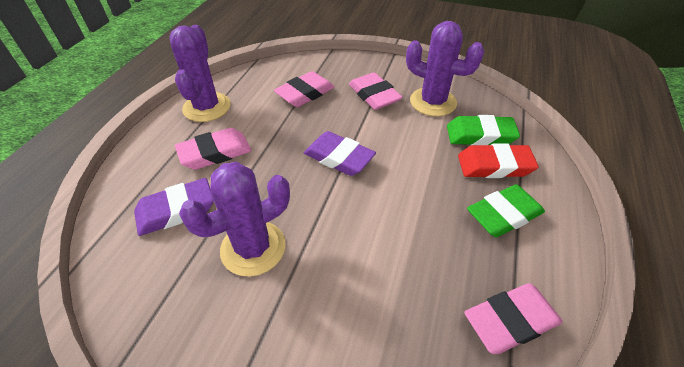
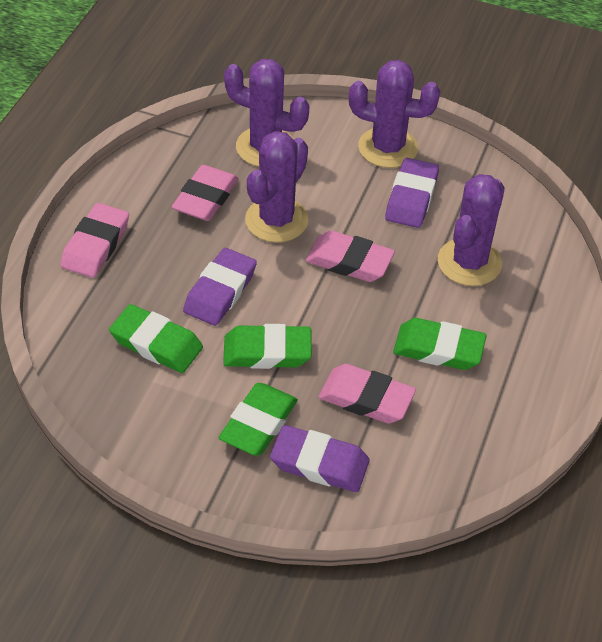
green eraser: 2 -> 4
purple cactus: 3 -> 4
purple eraser: 2 -> 3
red eraser: 1 -> 0

